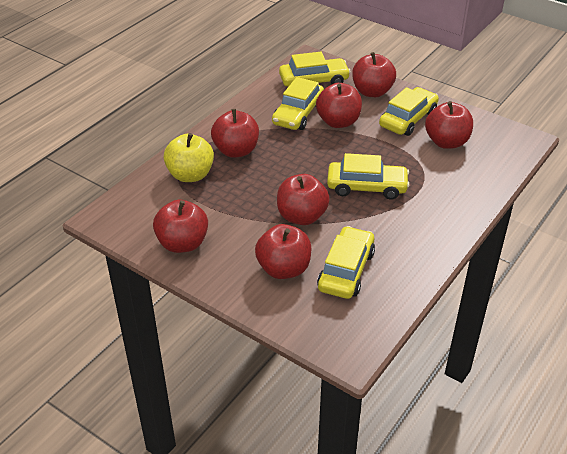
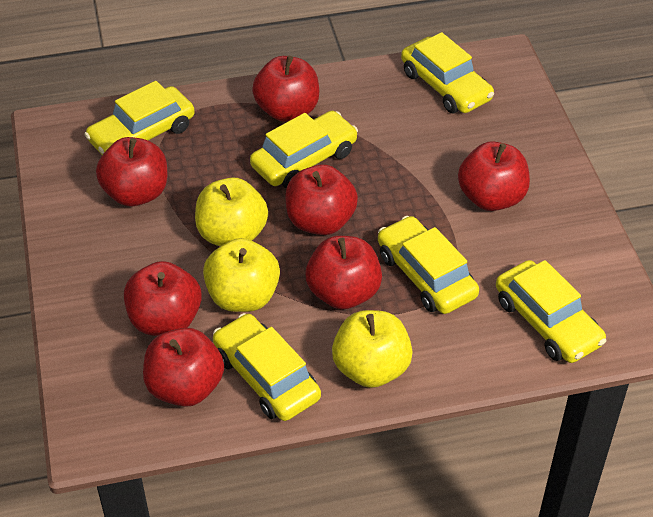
yellow apple: 1 -> 3
yellow car: 5 -> 6

